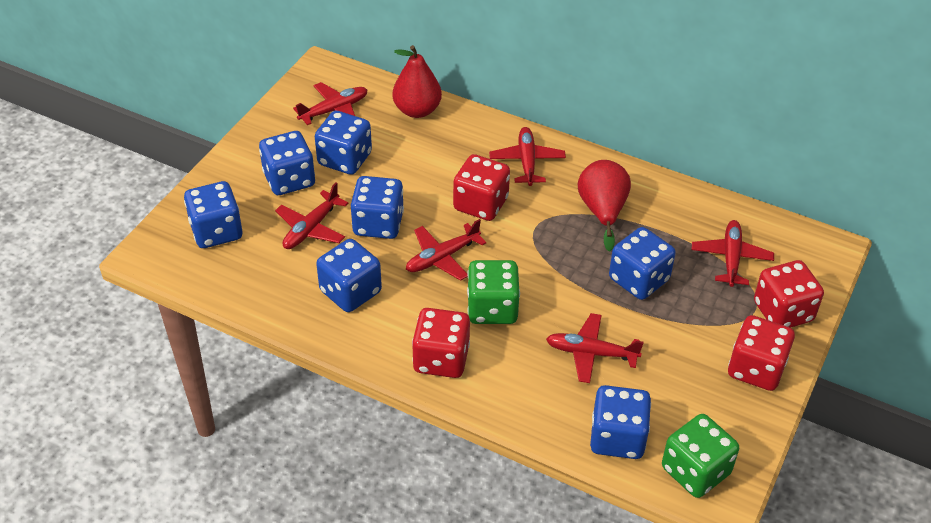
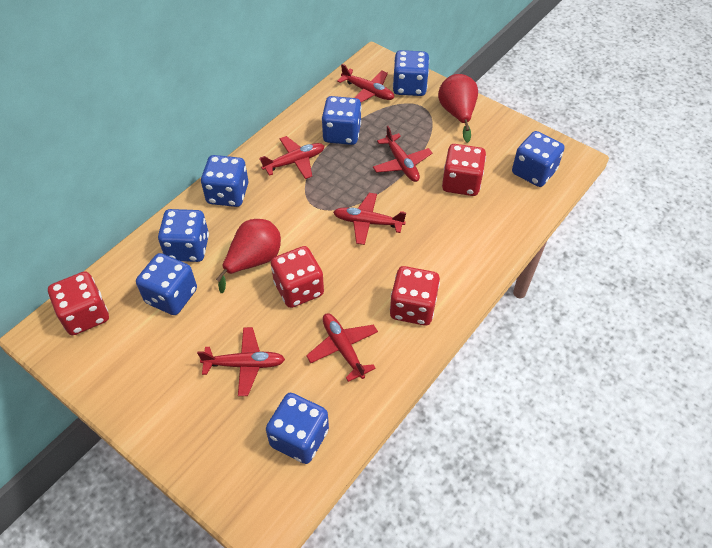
green dice: 2 -> 0

